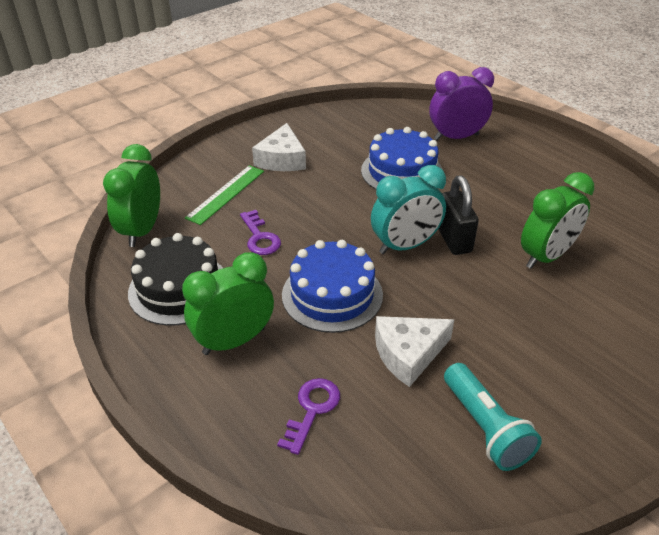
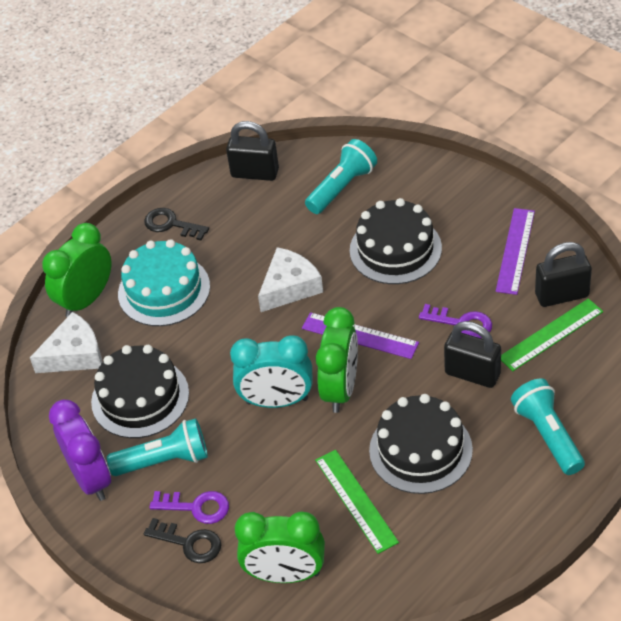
black cake: 1 -> 3
black key: 0 -> 2
black padlock: 1 -> 3
blue cake: 2 -> 0
green ruler: 1 -> 2
purple ruler: 0 -> 2
turquoise cake: 0 -> 1
turquoise flashlight: 1 -> 3

